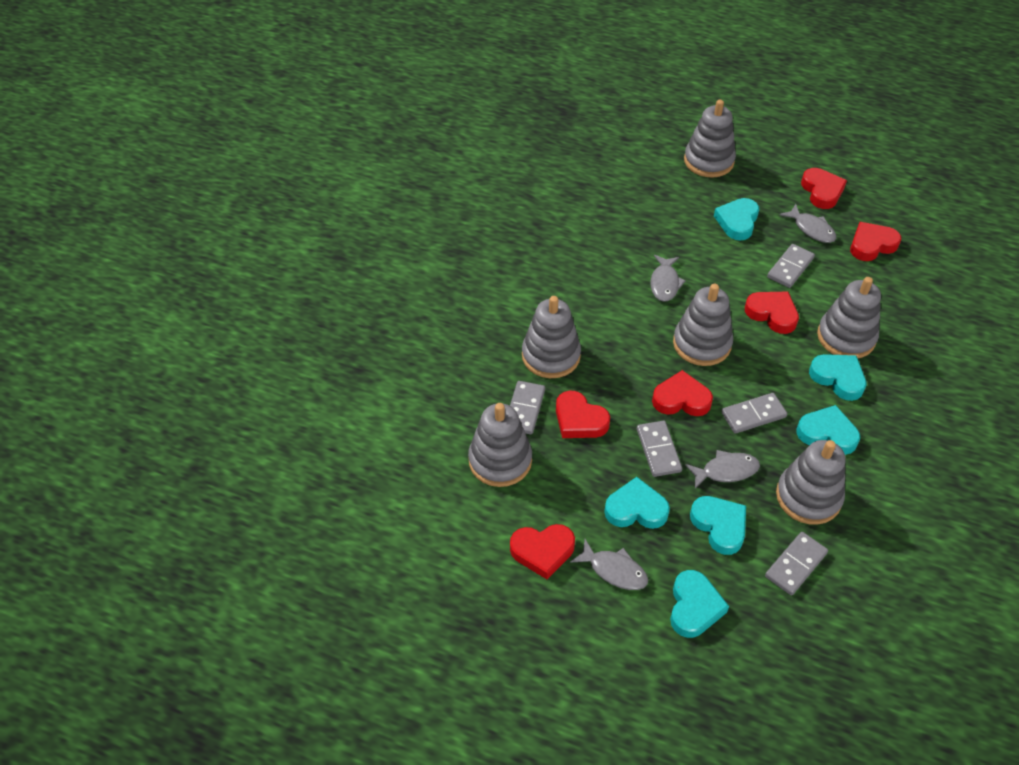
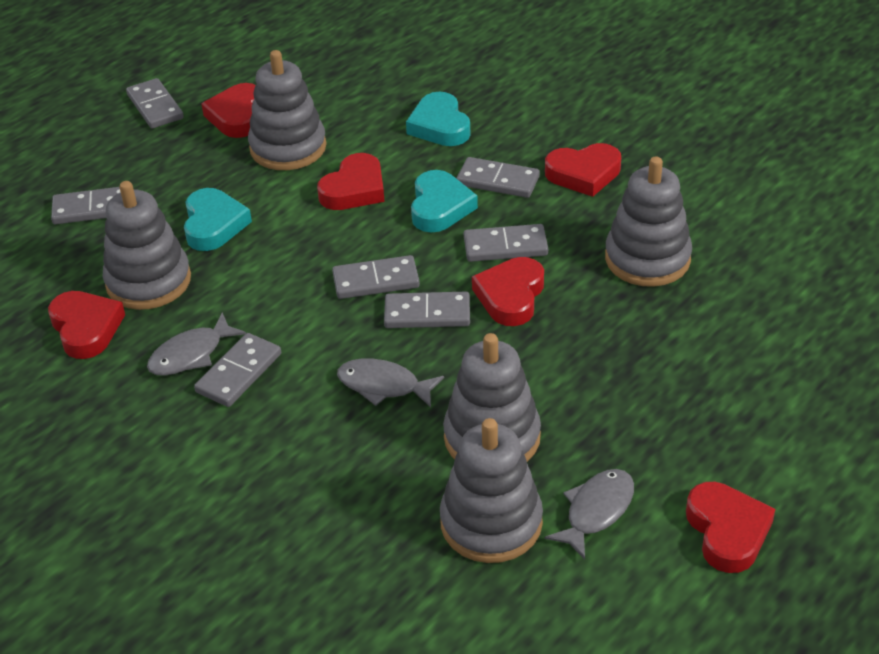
grey domino: 5 -> 7
grey fish: 4 -> 3
grey stacking toy: 6 -> 5
turquoise heart: 6 -> 3

